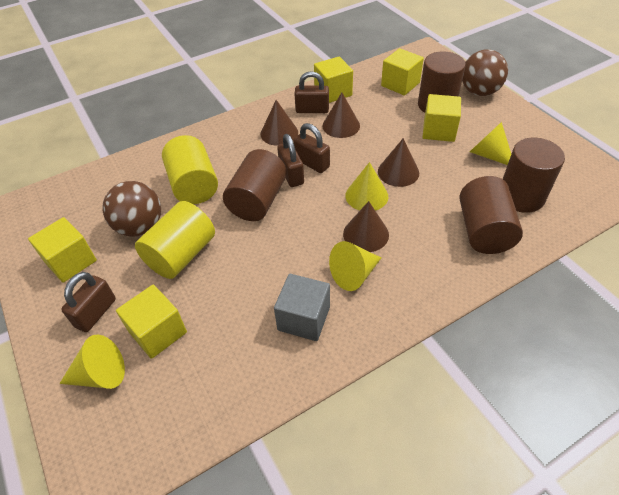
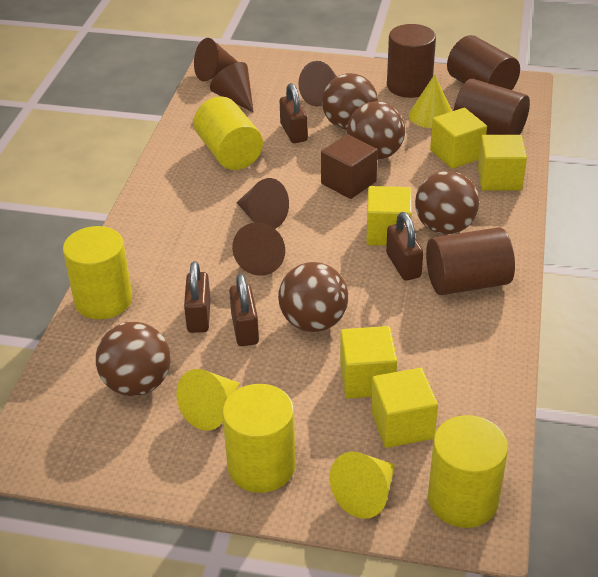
brown ball: 2 -> 5
brown cone: 4 -> 5
brown cube: 0 -> 1
grey cube: 1 -> 0
yellow cone: 4 -> 3
yellow cylinder: 2 -> 4

